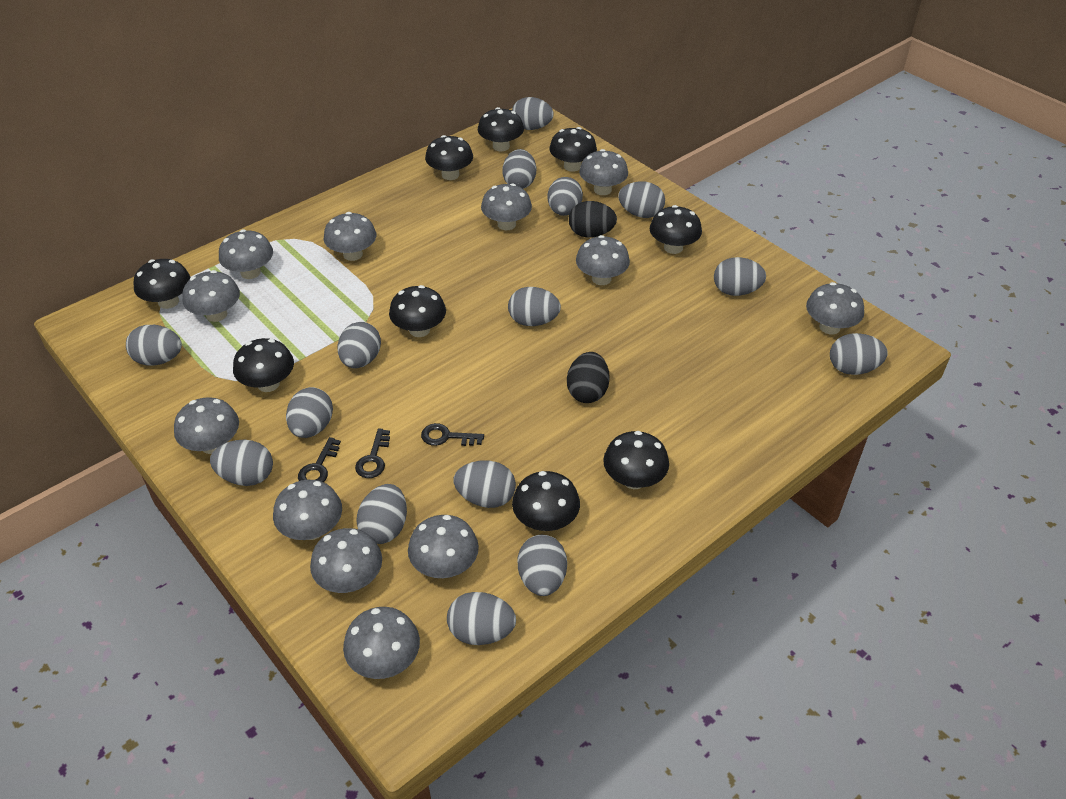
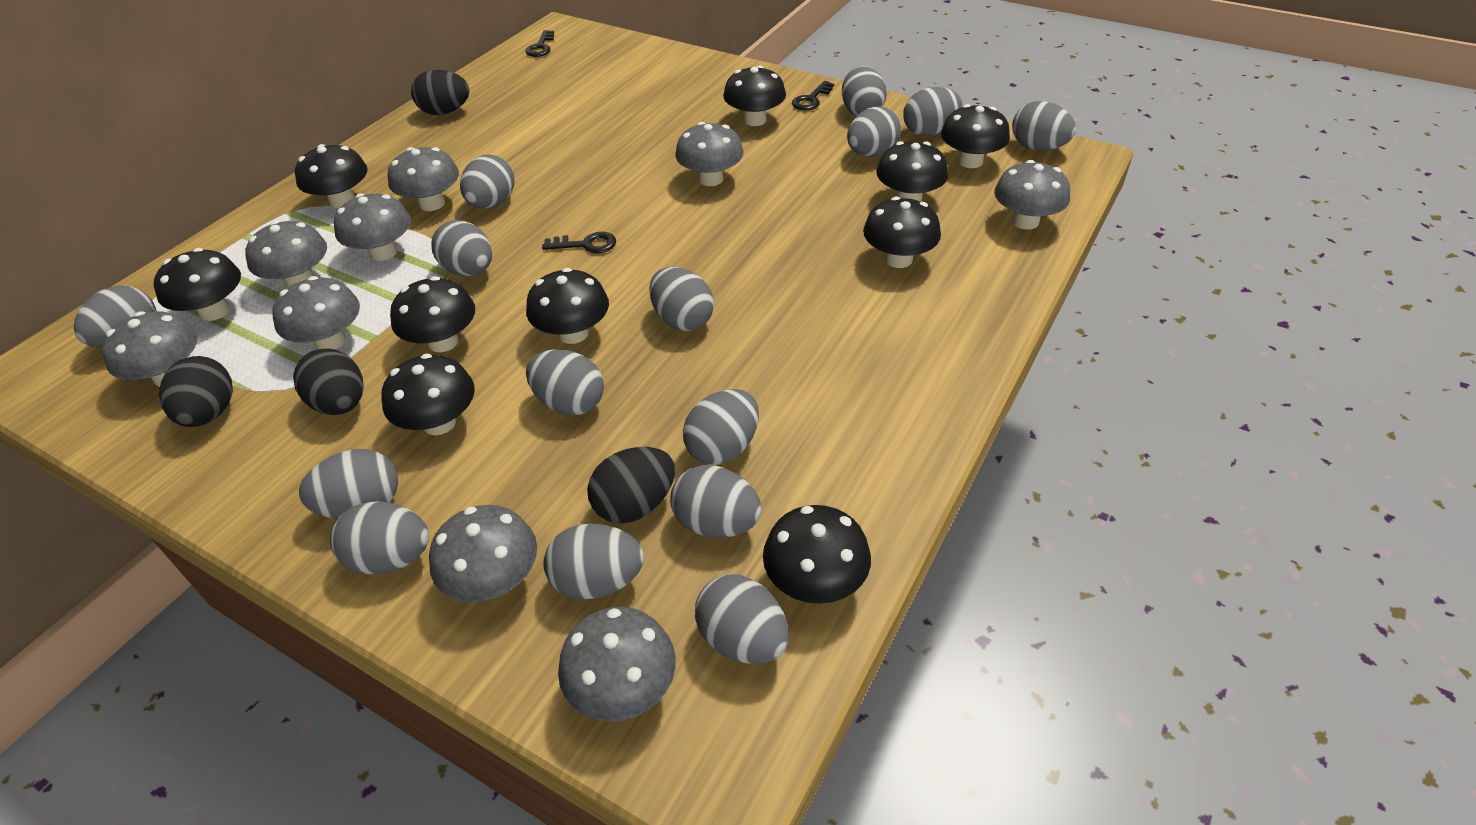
black egg: 2 -> 4
black mushroom: 9 -> 10
grey mushroom: 12 -> 9

